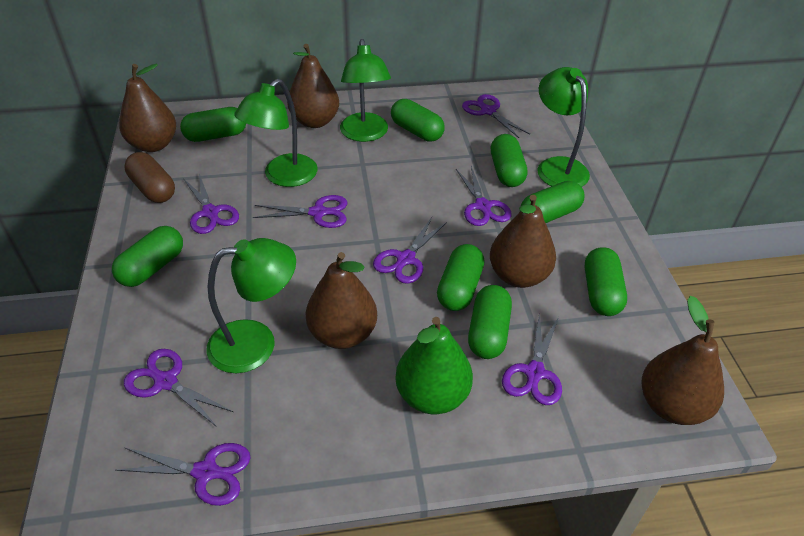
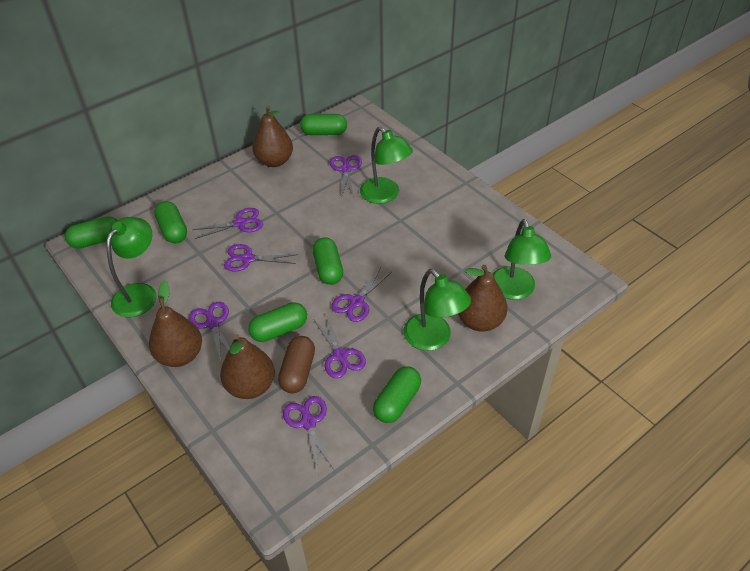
brown pear: 5 -> 4
green capsule: 8 -> 6
green pear: 1 -> 0
purple scissors: 8 -> 7

